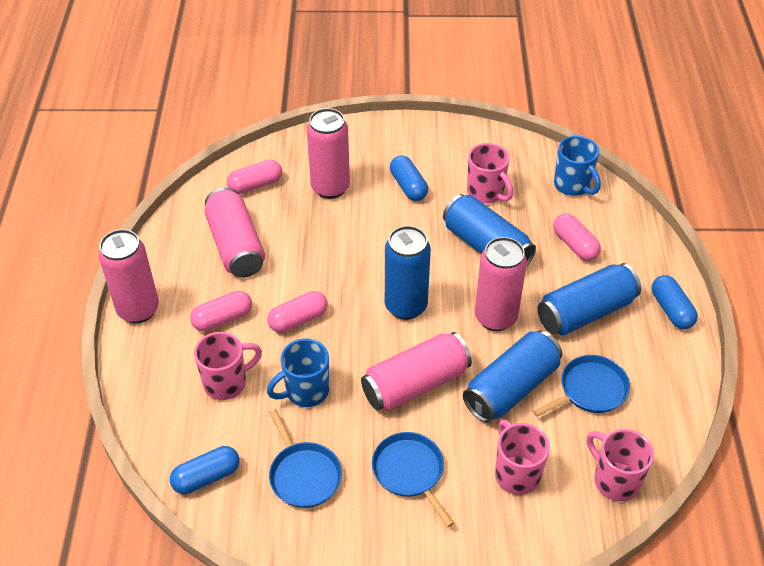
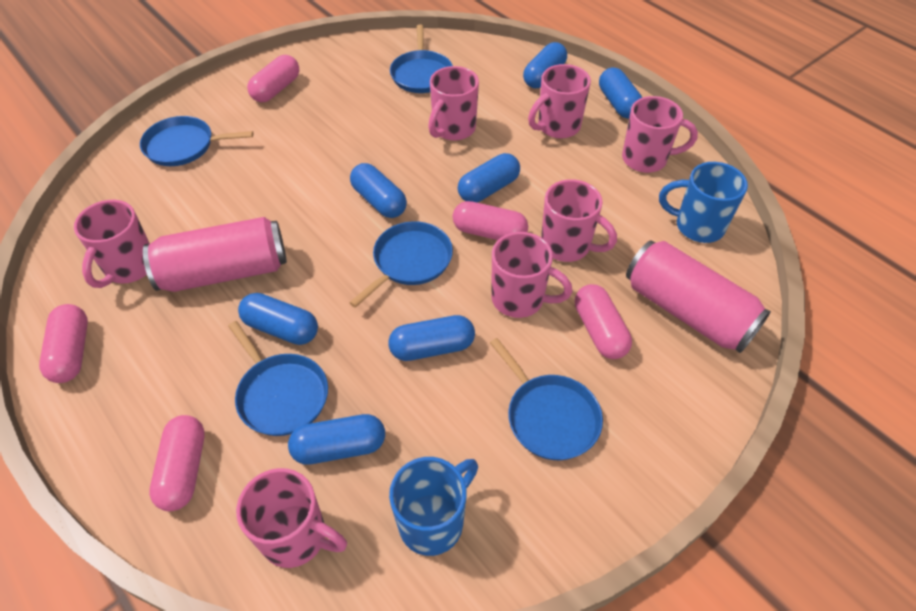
blue can: 4 -> 0
blue capsule: 3 -> 7
blue pan: 3 -> 5
pink can: 5 -> 2
pink capsule: 4 -> 5
pink mug: 4 -> 7

